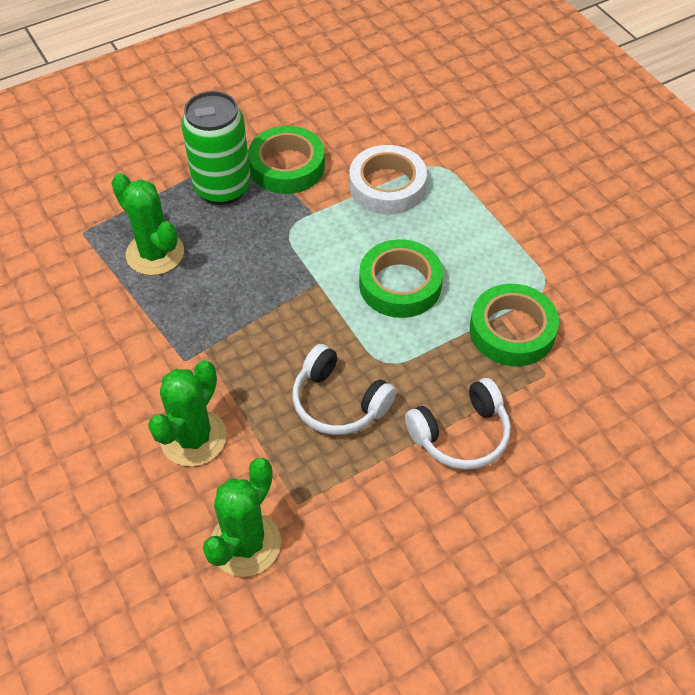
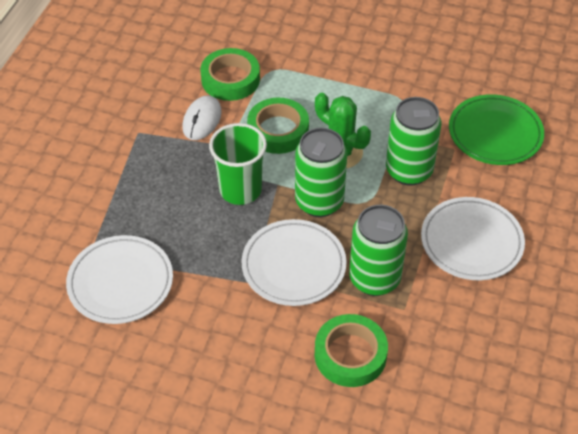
green cactus: 3 -> 1
green can: 1 -> 3
green cup: 0 -> 1
green plate: 0 -> 1
white headphones: 2 -> 0
white mouse: 0 -> 1
white plate: 0 -> 3
white tape: 1 -> 0

